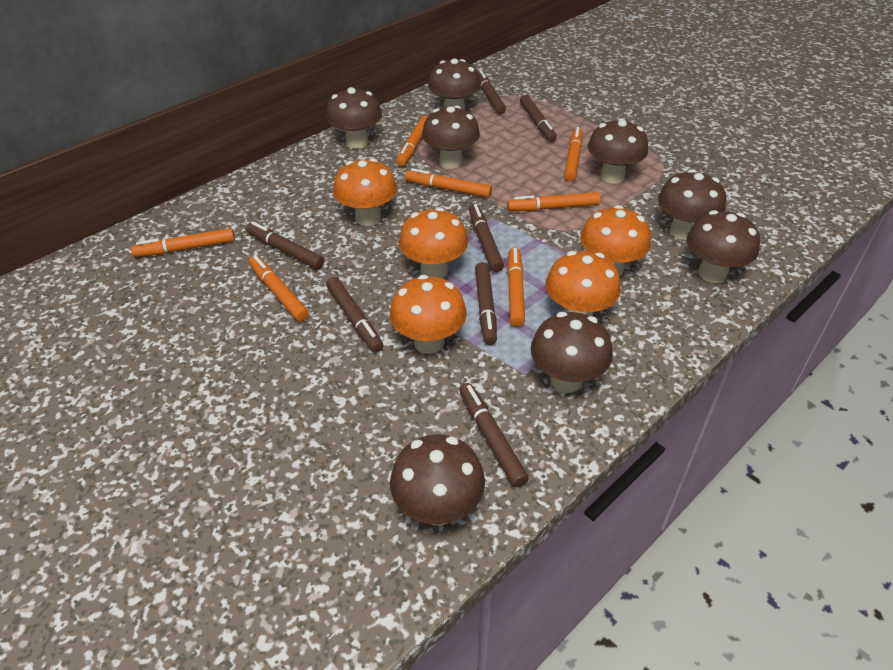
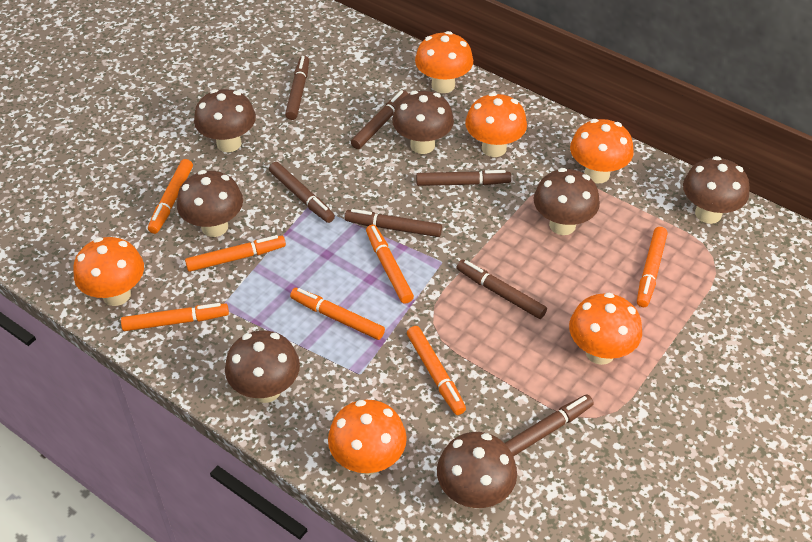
brown mushroom: 8 -> 7
orange mushroom: 5 -> 6

